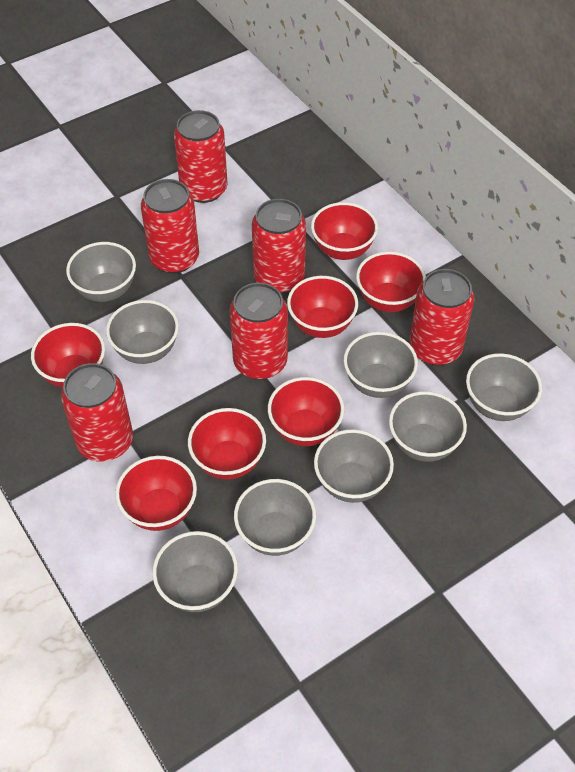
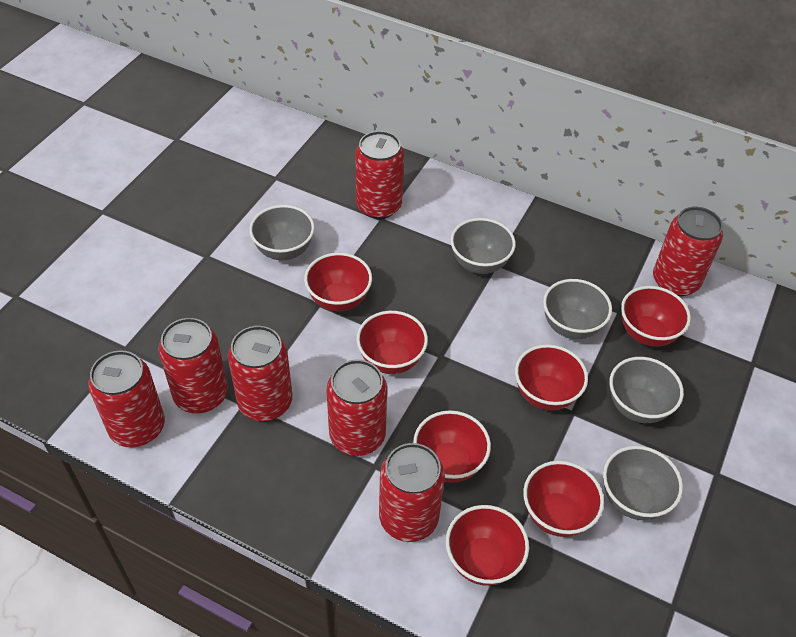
grey bowl: 8 -> 5
red can: 6 -> 7

